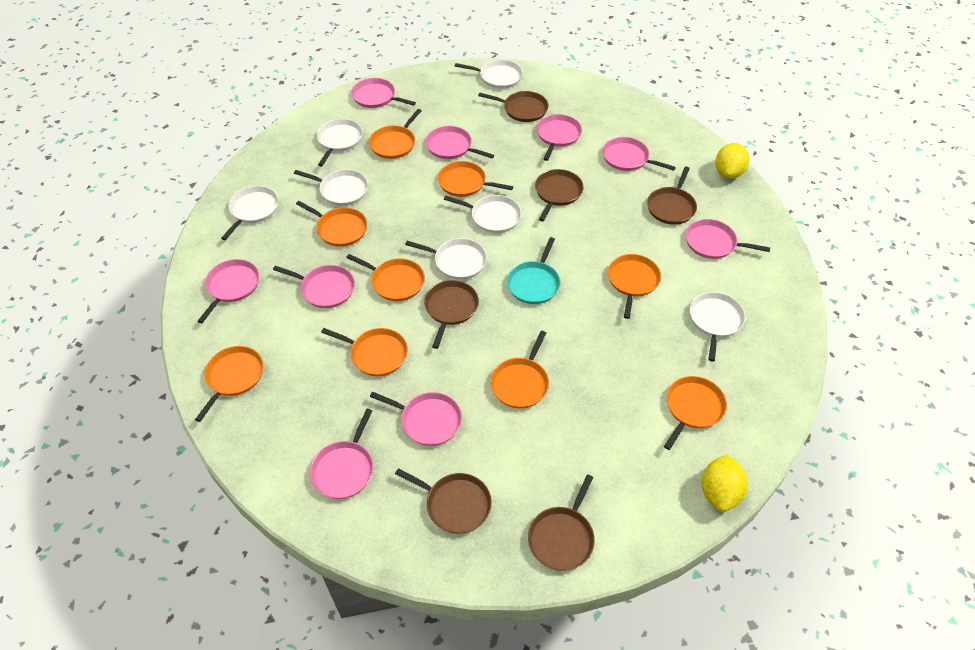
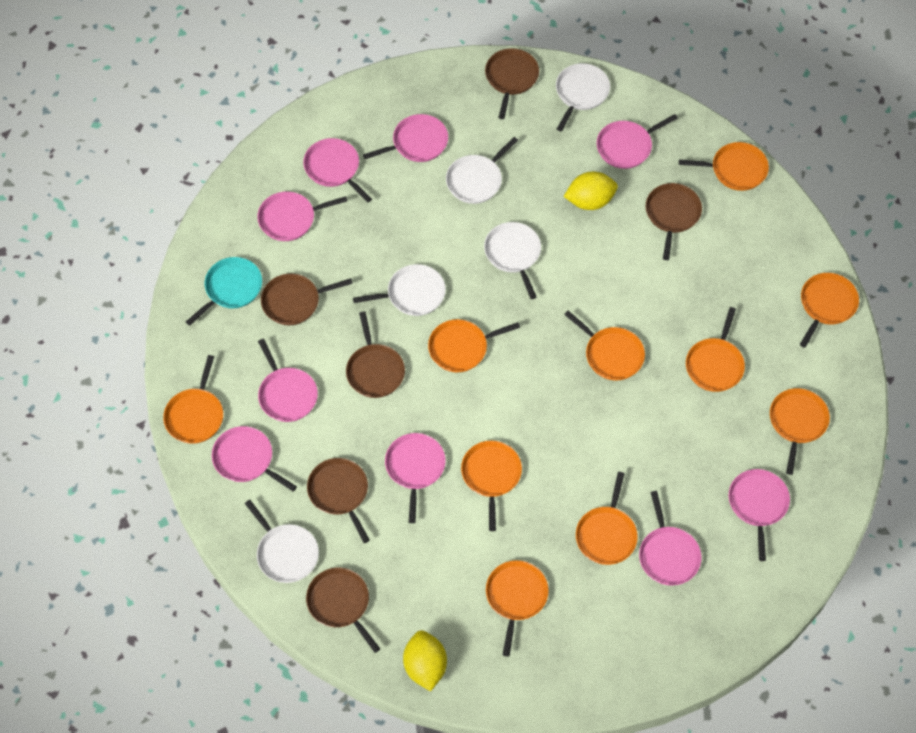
orange pan: 9 -> 10
white pan: 7 -> 5

